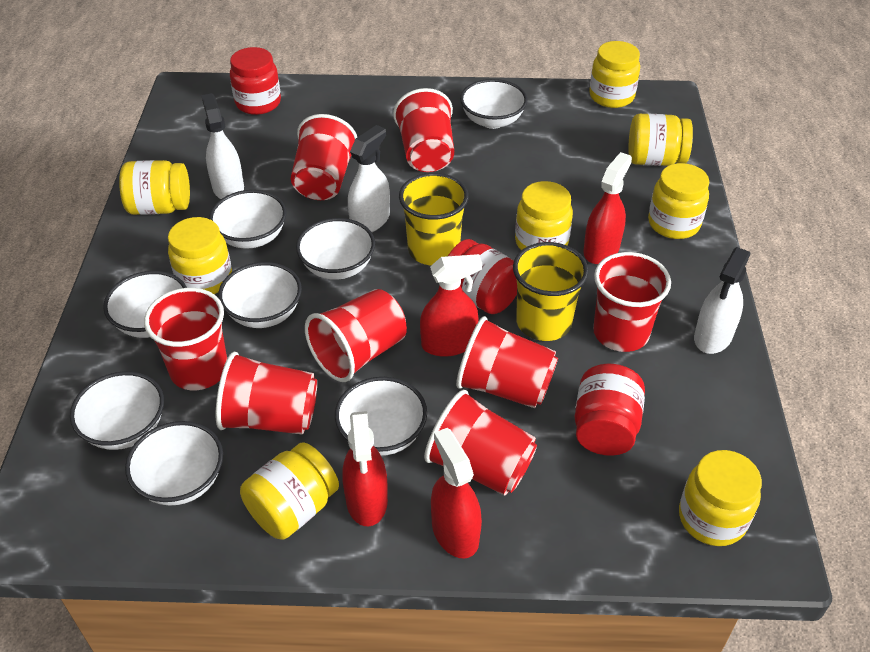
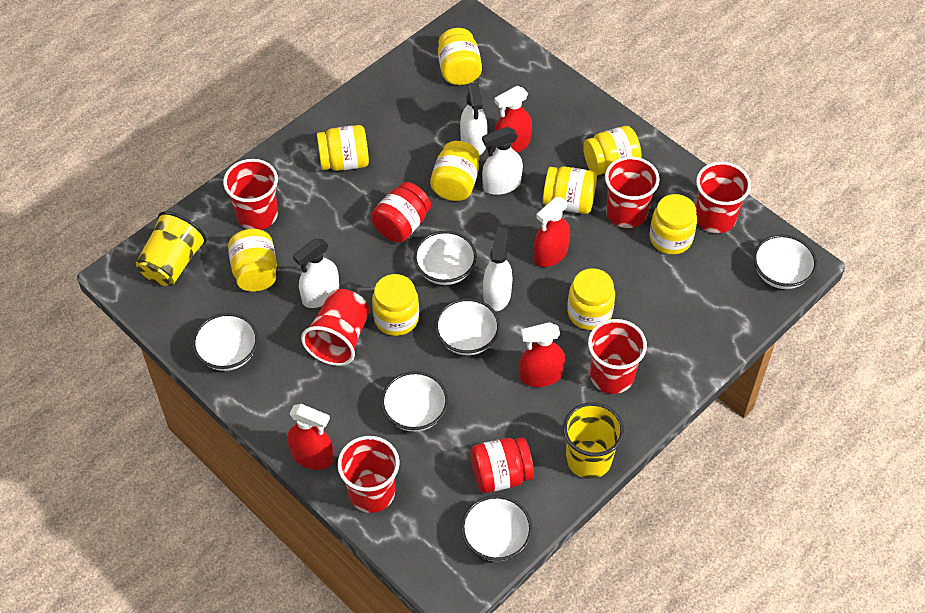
red cup: 8 -> 6
red jar: 3 -> 2
white bowl: 8 -> 6
white spray bottle: 3 -> 4
yellow jar: 8 -> 9

